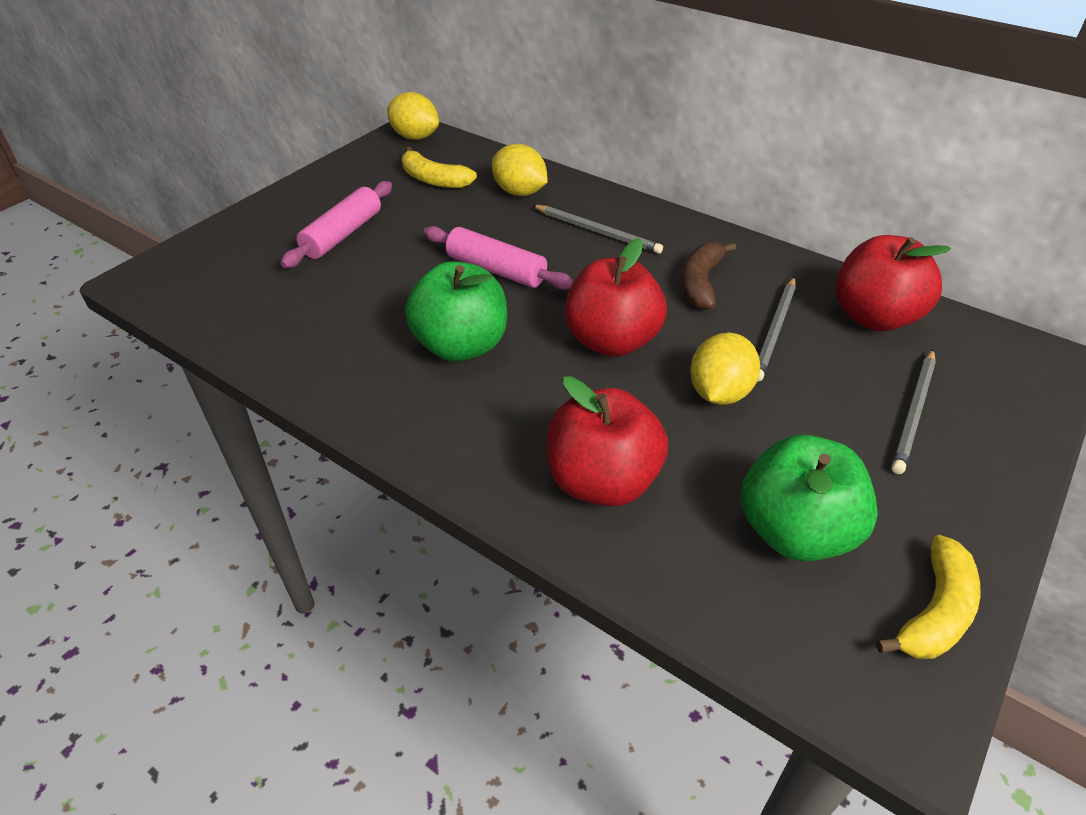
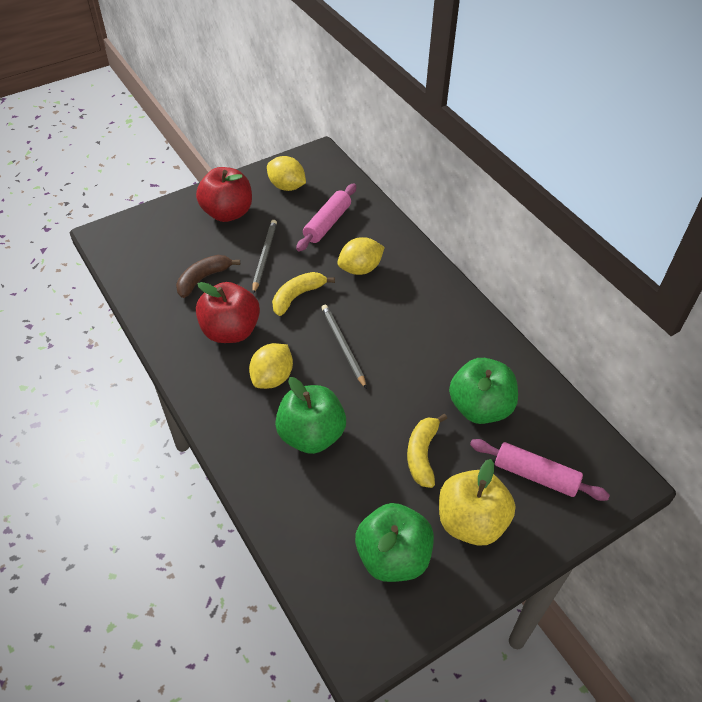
green apple: 2 -> 3
grey pencil: 3 -> 2
red apple: 3 -> 2
yellow apple: 0 -> 1

